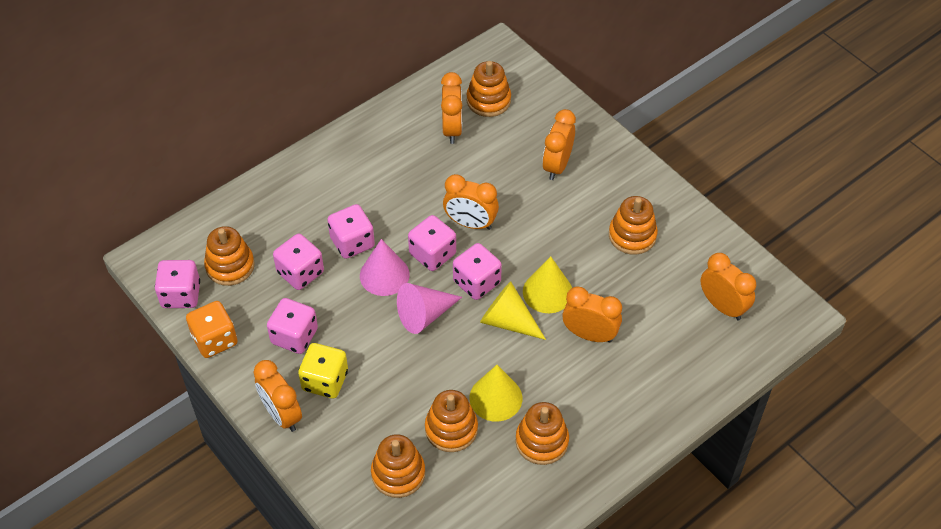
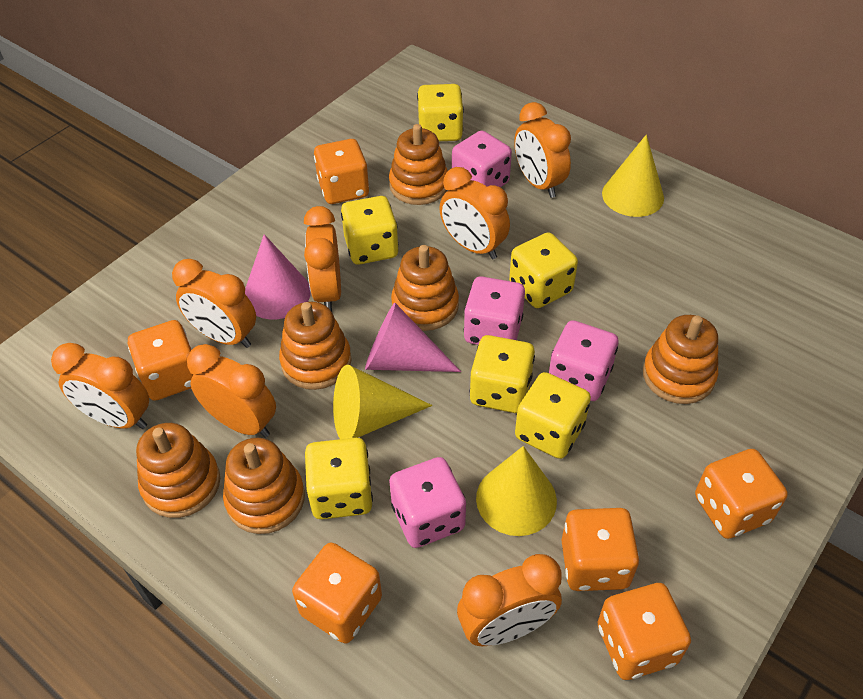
orange clock: 6 -> 7
orange dice: 1 -> 6
pink dice: 6 -> 4
yellow dice: 1 -> 6

